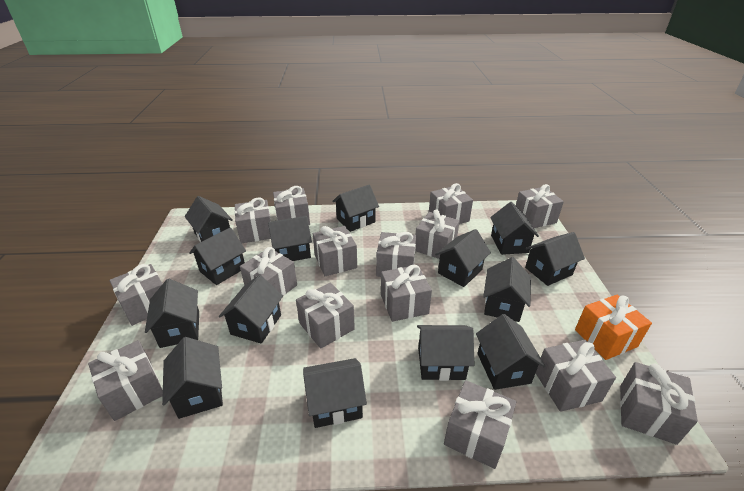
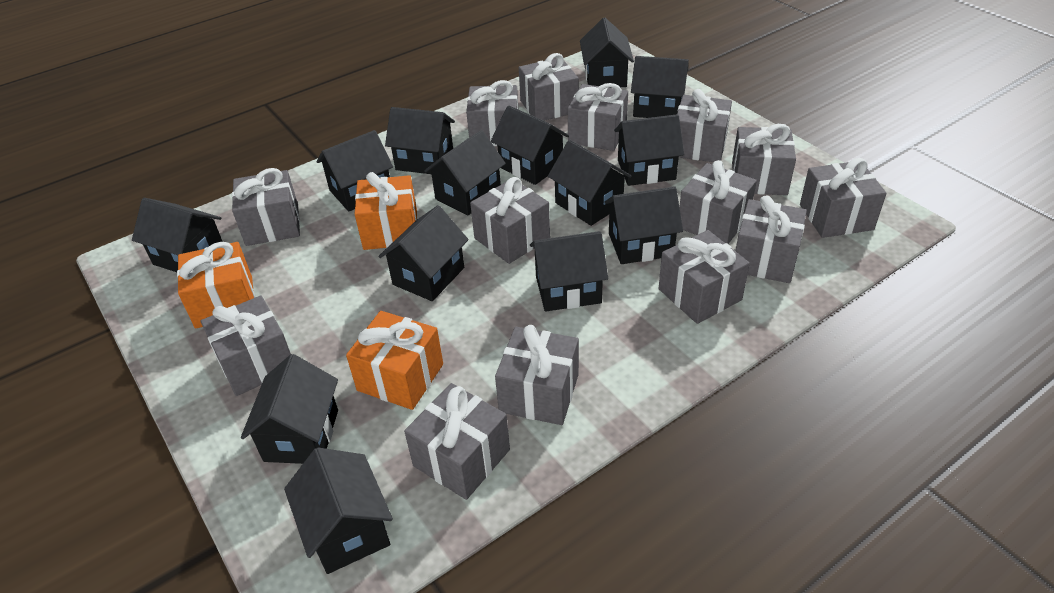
grey gift: 15 -> 14
orange gift: 1 -> 3

